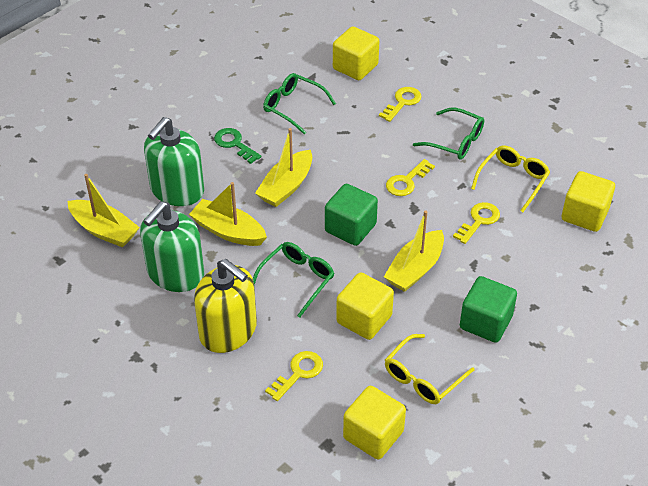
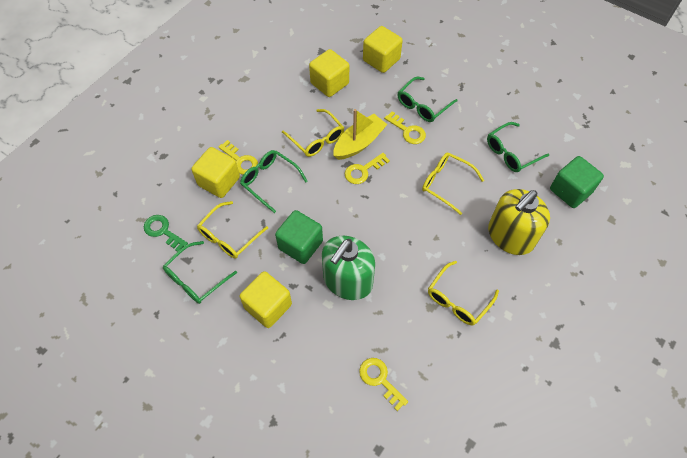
green glasses: 3 -> 4
green soap dispenser: 2 -> 1
yellow boat: 4 -> 1
yellow glasses: 2 -> 4

